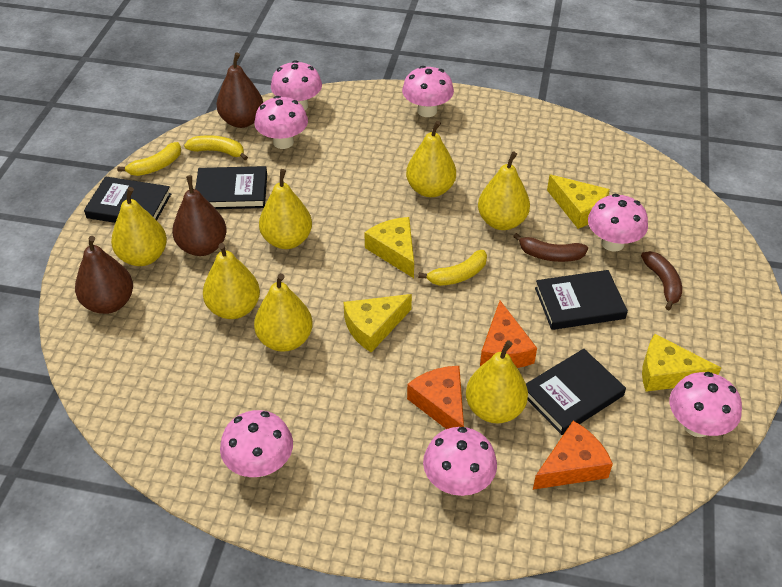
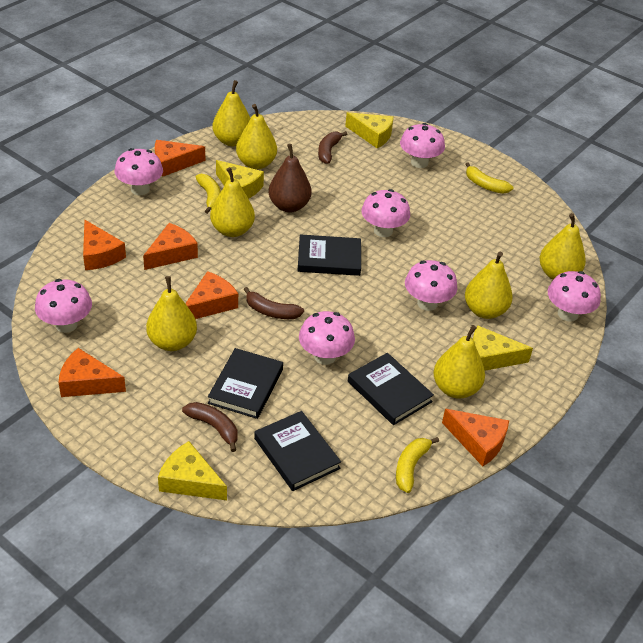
brown banana: 2 -> 3
brown pear: 3 -> 1
orange cheese: 3 -> 6

